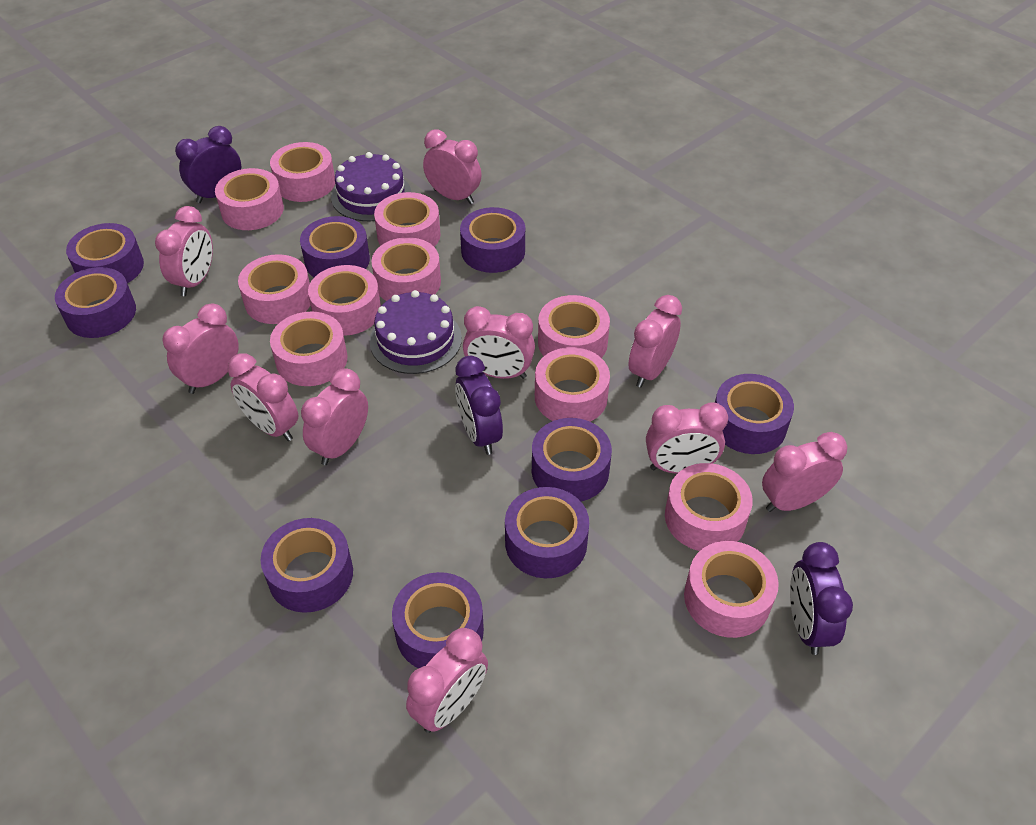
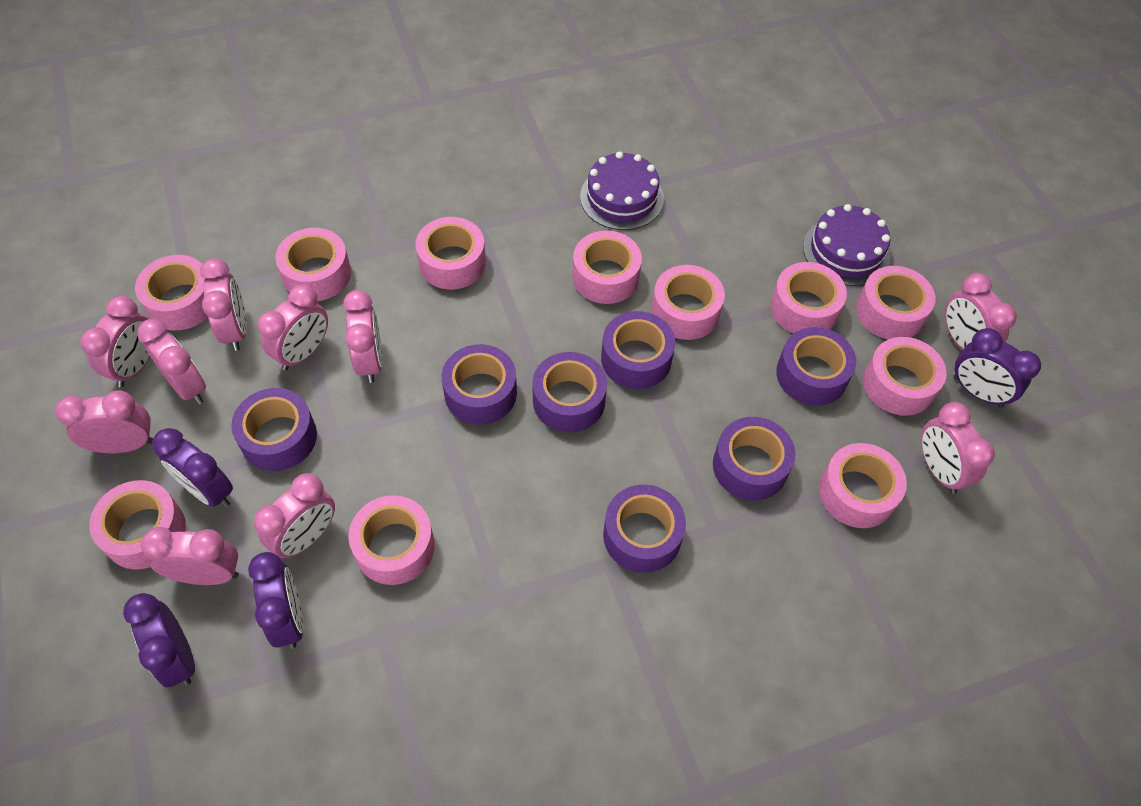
purple clock: 3 -> 4
purple tape: 9 -> 7

